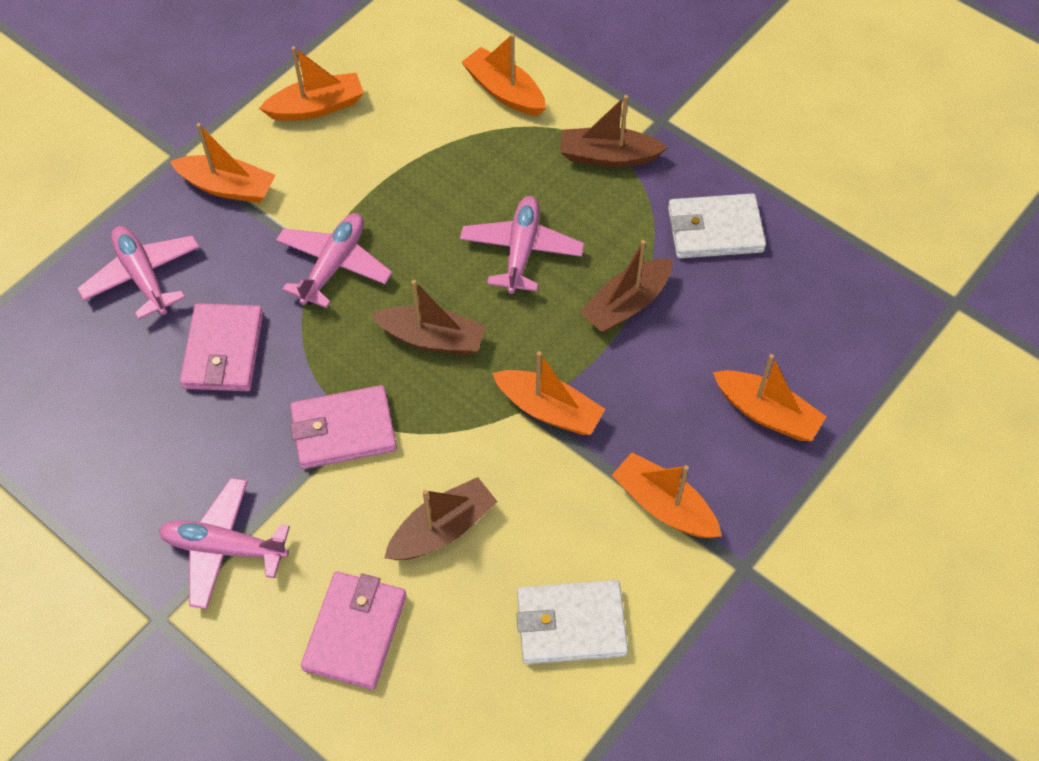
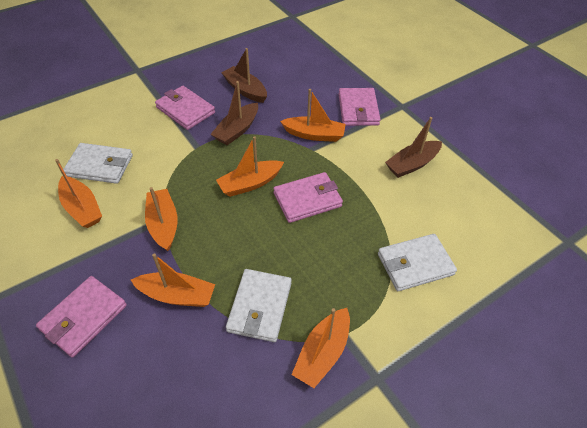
brown boat: 4 -> 3
pink plane: 4 -> 0
pink wallet: 3 -> 4
white wallet: 2 -> 3

